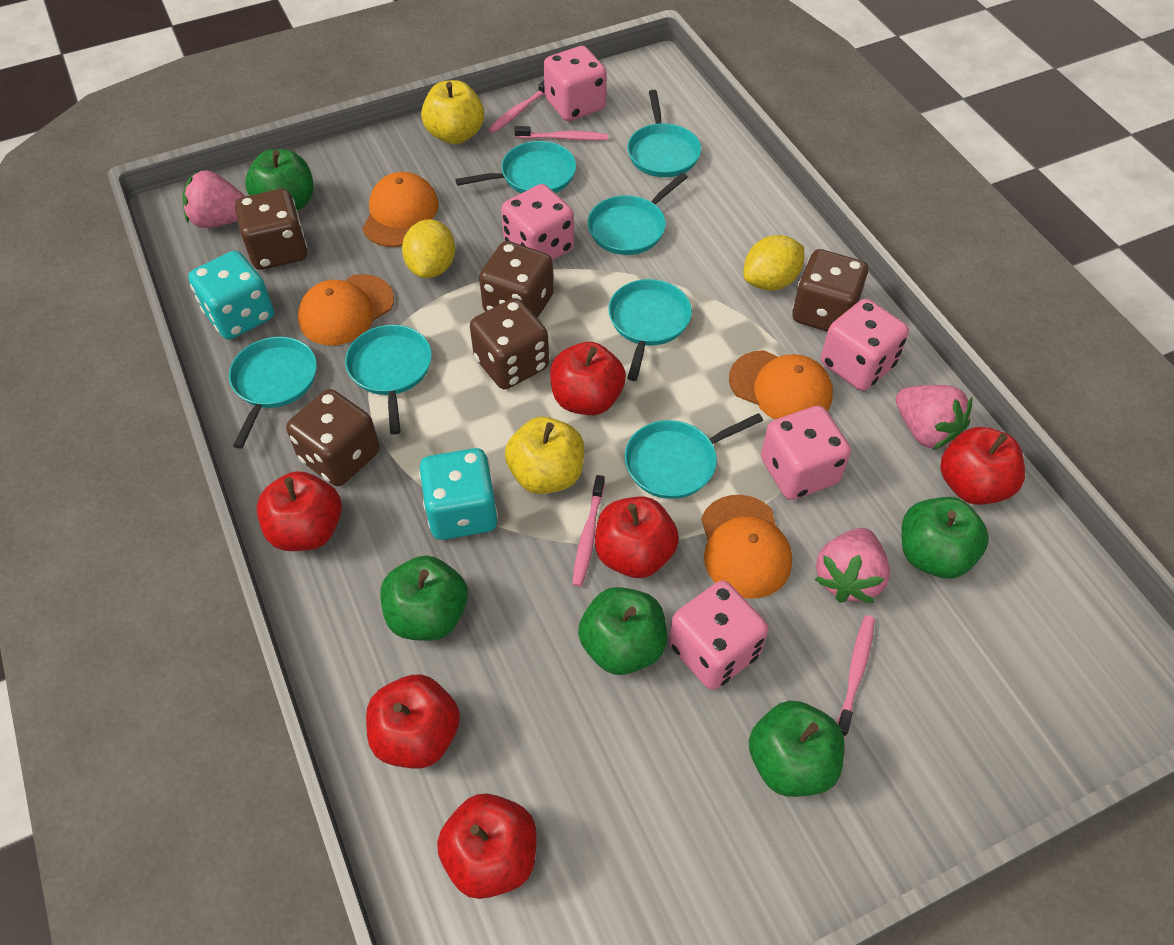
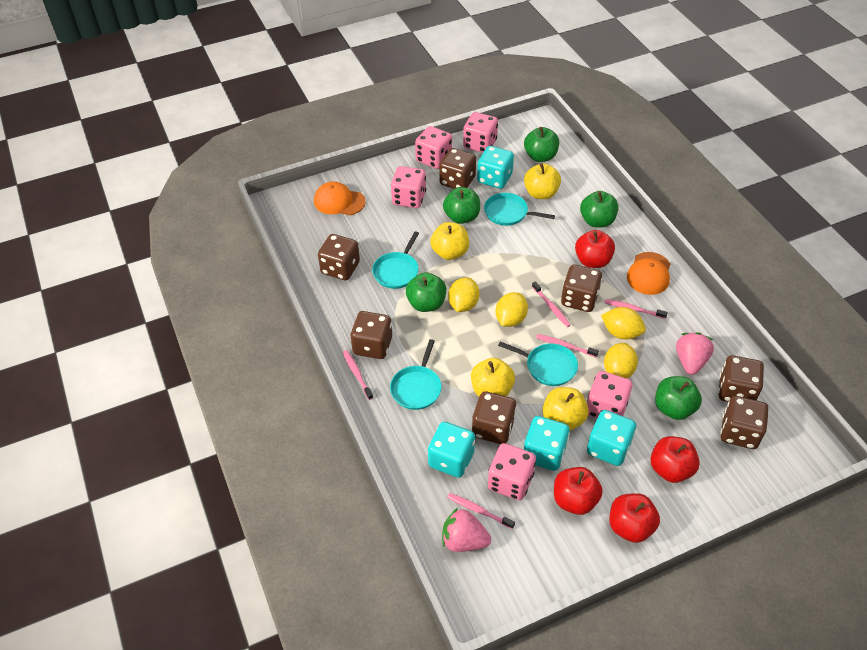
brown dice: 5 -> 7
orange cap: 4 -> 2
pink strawberry: 3 -> 2
pink toothbrush: 4 -> 5
red apple: 6 -> 4
turquoise dice: 2 -> 4
turquoise pan: 7 -> 4
yellow apple: 2 -> 4
yellow lemon: 2 -> 4

